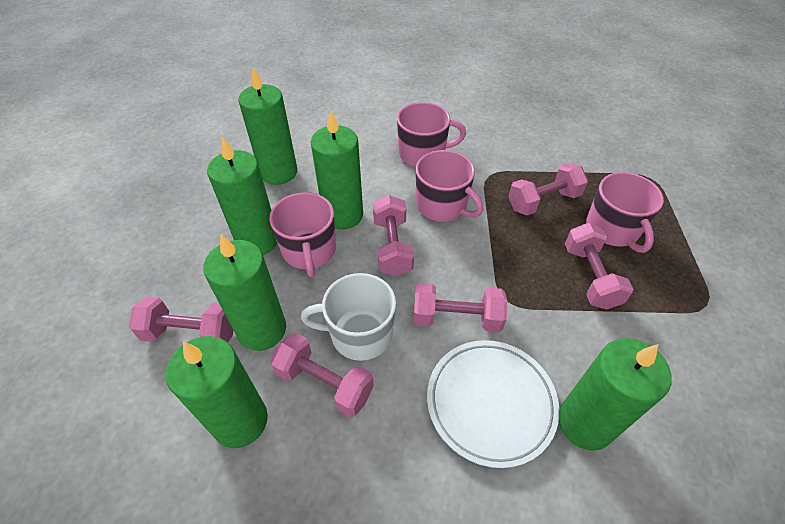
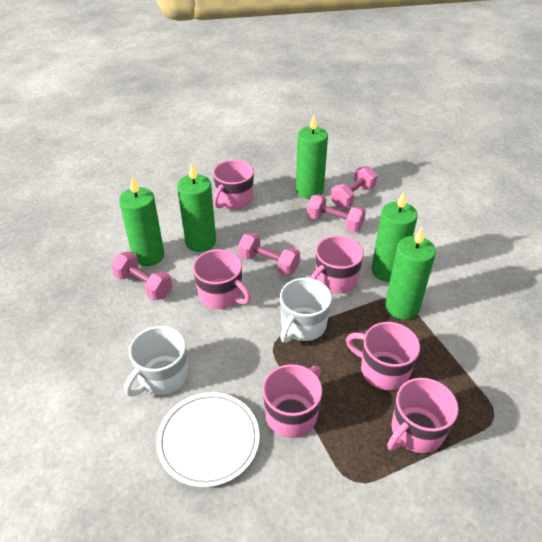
green candle: 6 -> 5
pink dumbbell: 6 -> 4
pink mug: 4 -> 6
white mug: 1 -> 2

